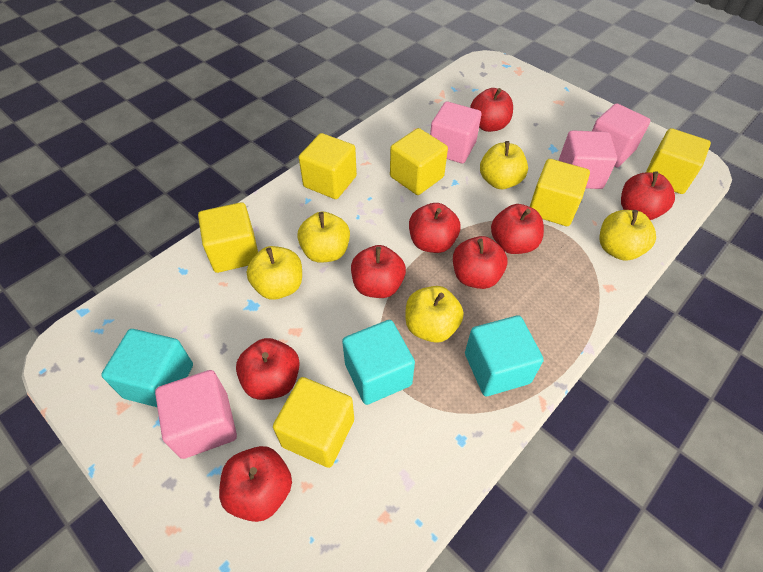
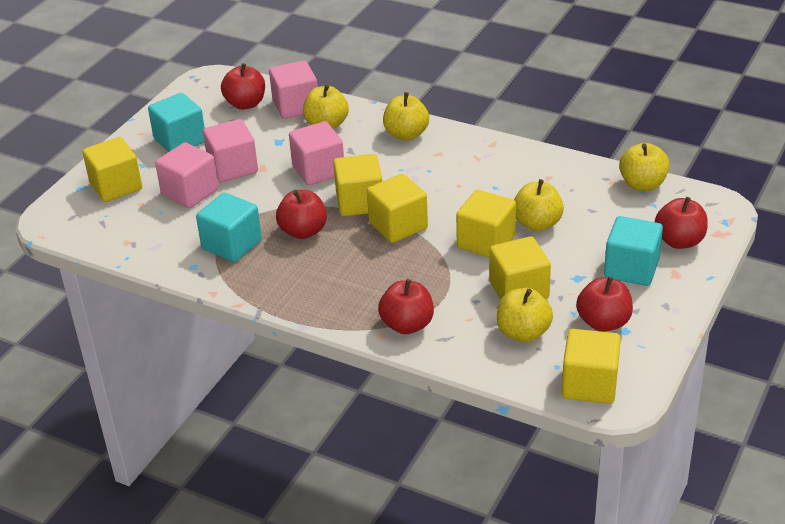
red apple: 8 -> 5

